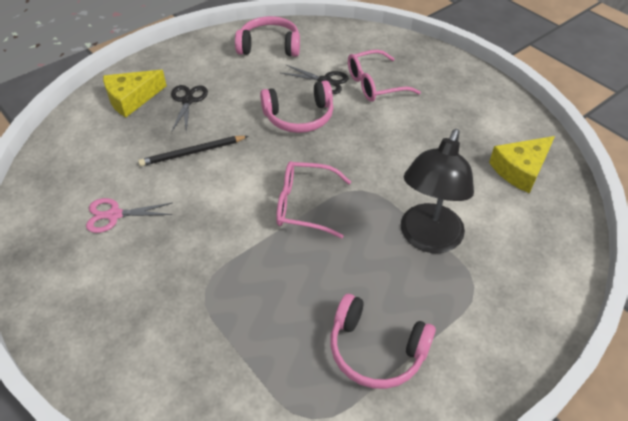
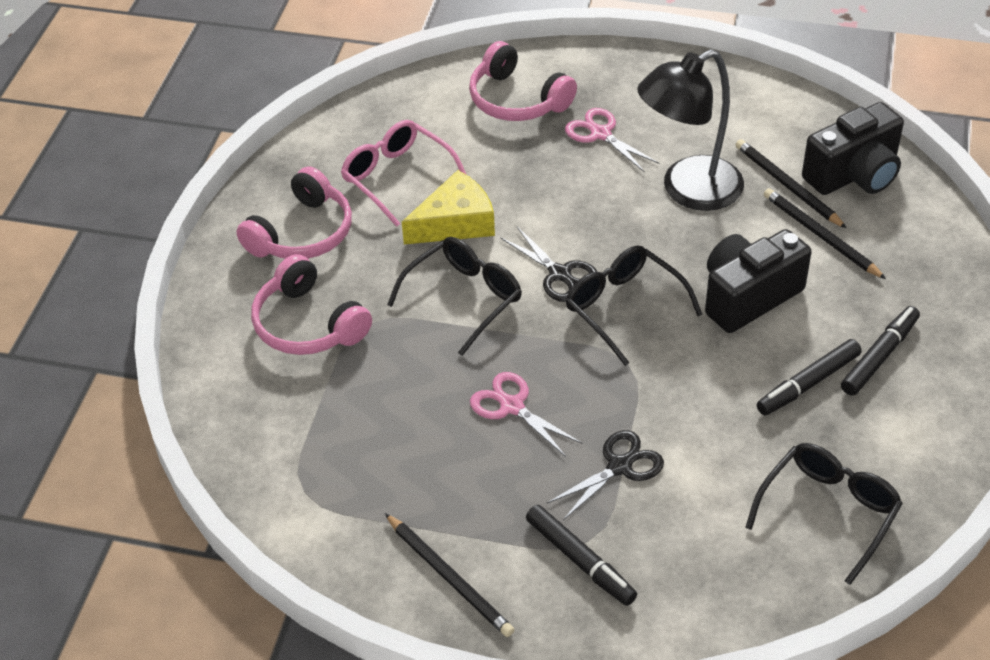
black camera: 0 -> 2
black glasses: 0 -> 3
black marker: 0 -> 3
black pencil: 1 -> 3
pink glasses: 2 -> 1
pink scissors: 1 -> 2
yellow cheese: 2 -> 1

